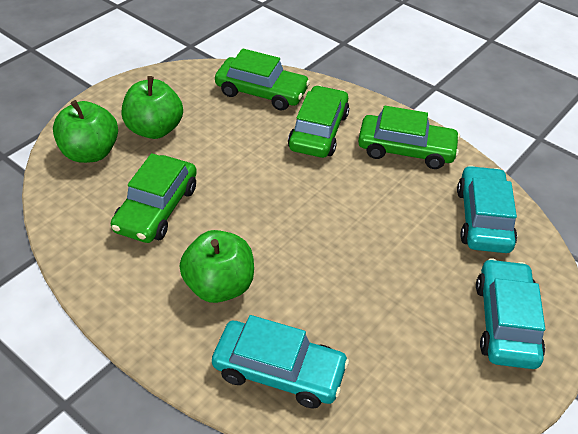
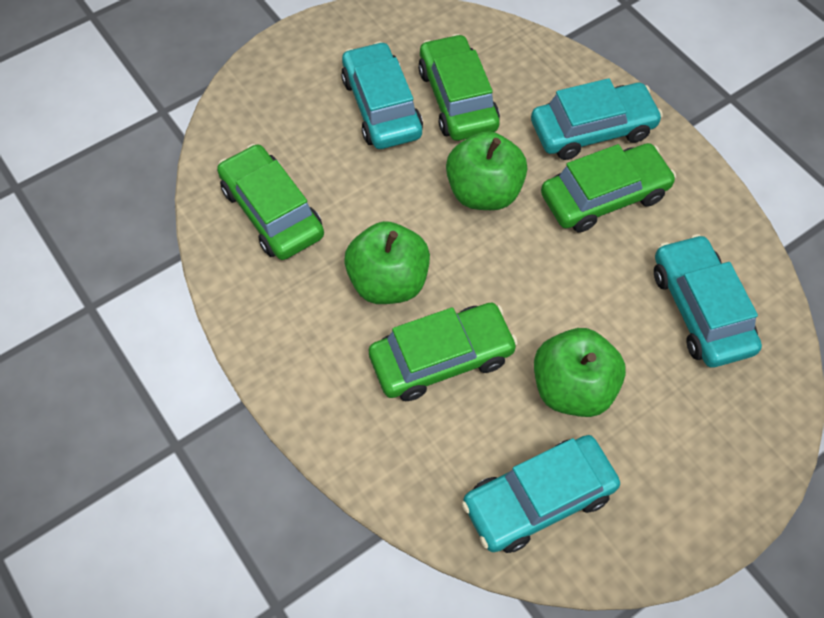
turquoise car: 3 -> 4

